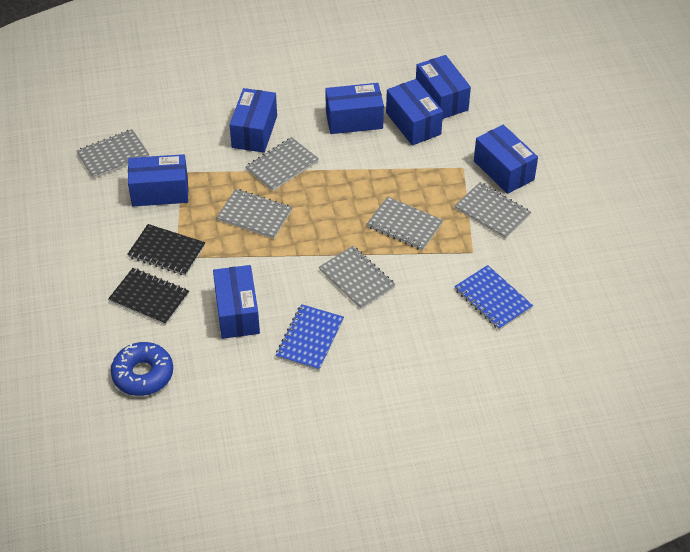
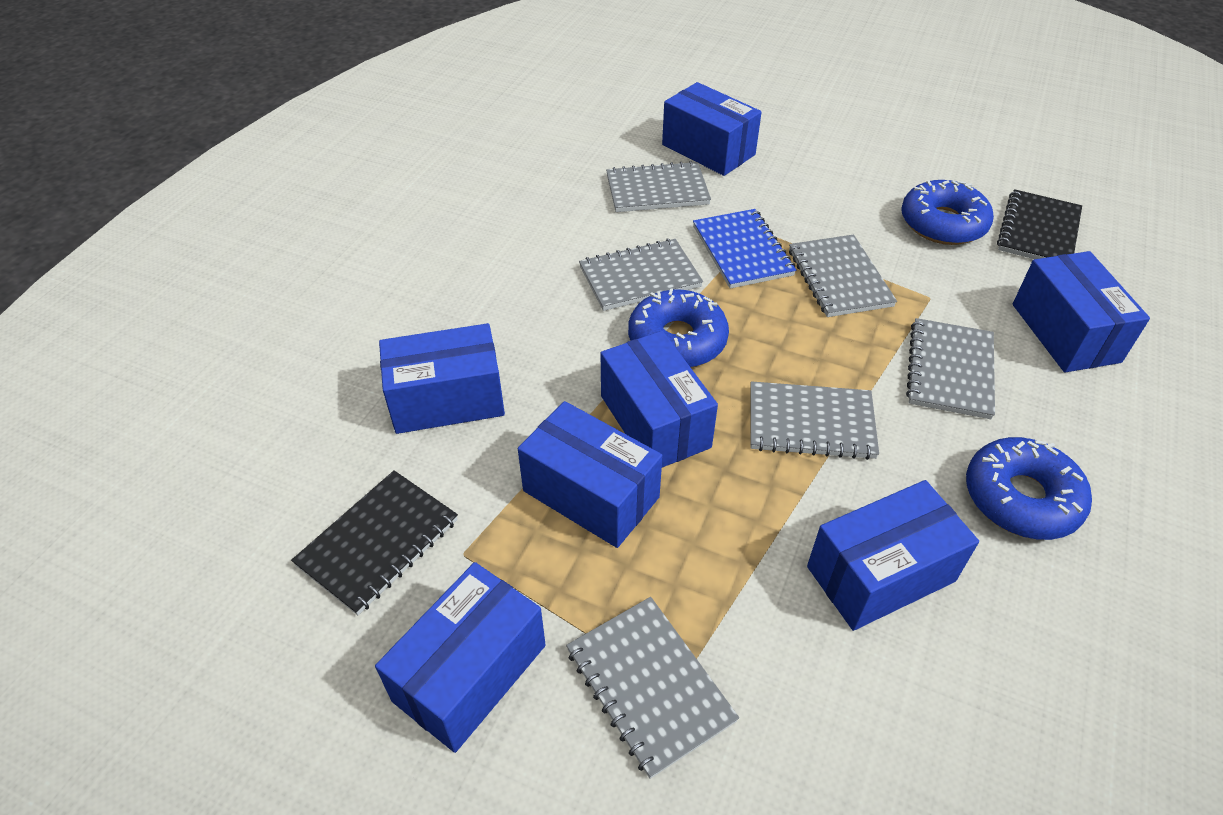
blue donut: 1 -> 3
blue notebook: 2 -> 1

